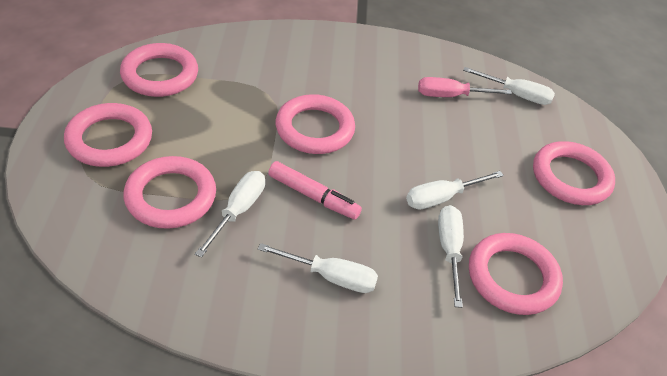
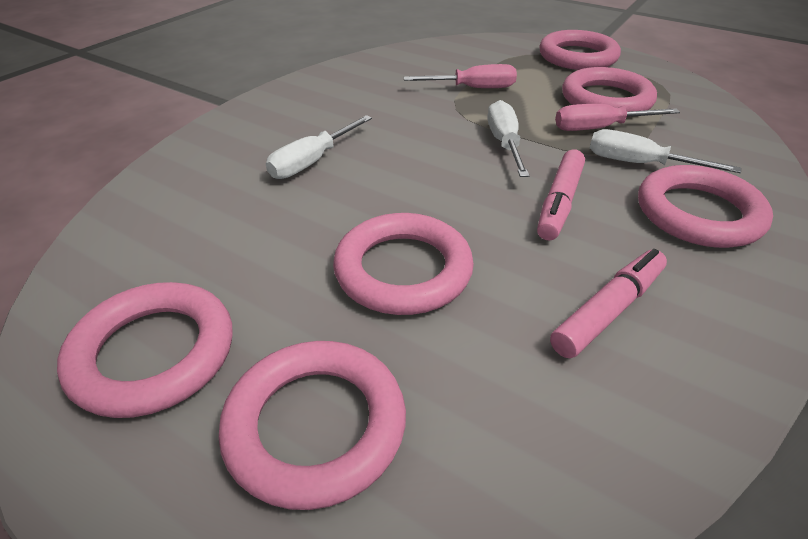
pink marker: 1 -> 2
pink screwdriver: 1 -> 2
white screwdriver: 5 -> 3

